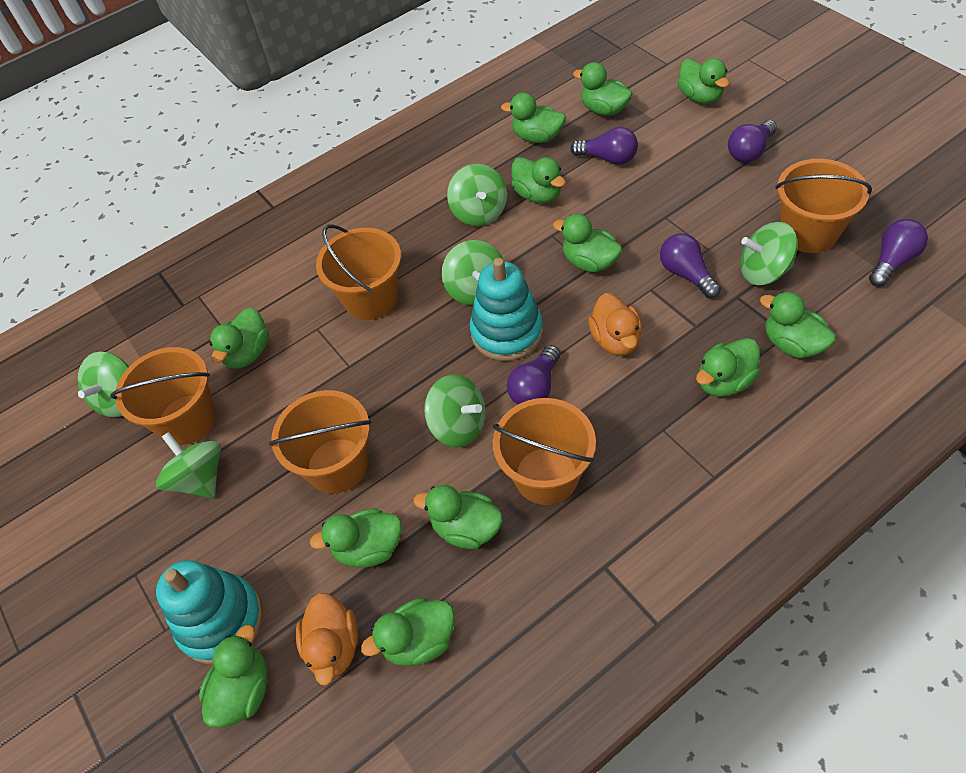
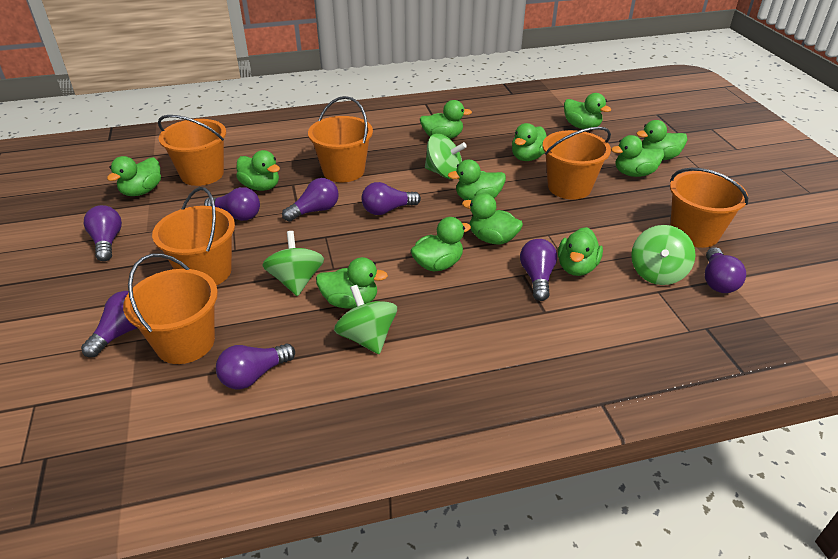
green spinning top: 6 -> 4
orange bucket: 5 -> 6
orange duck: 2 -> 0
purple light bulb: 5 -> 8
turquoise stacking toy: 2 -> 0

